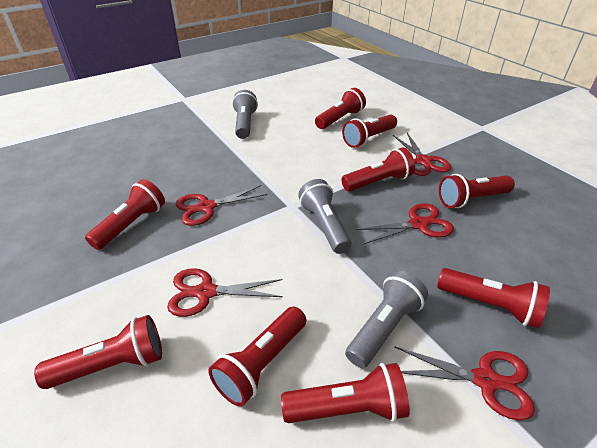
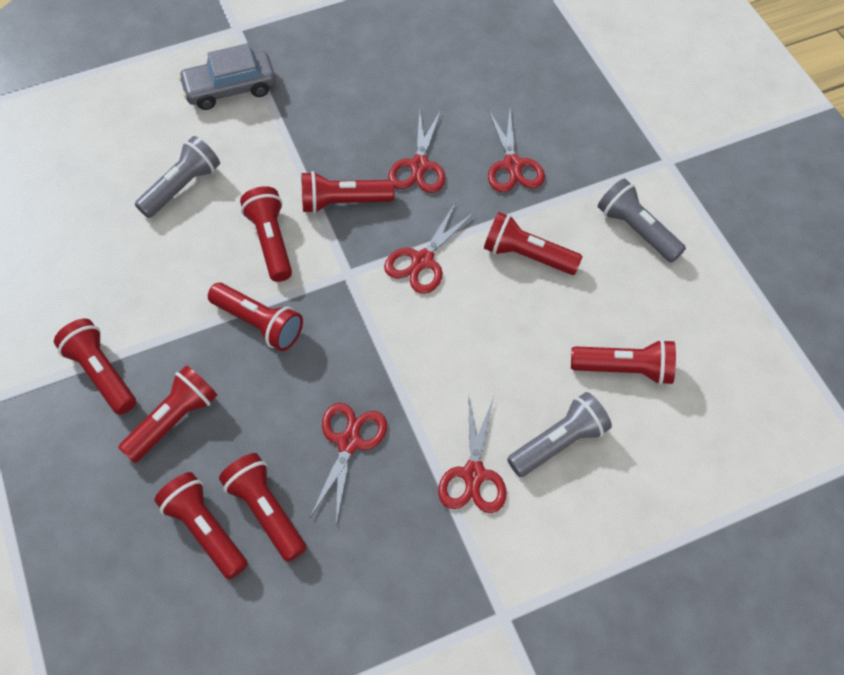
grey car: 0 -> 1

